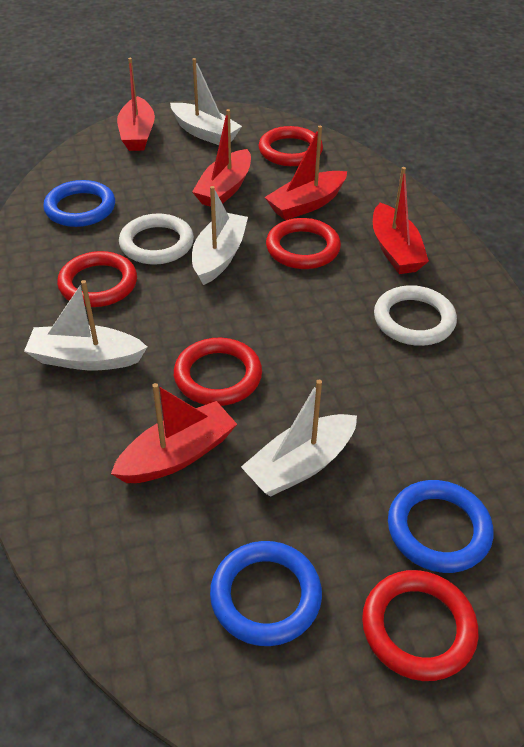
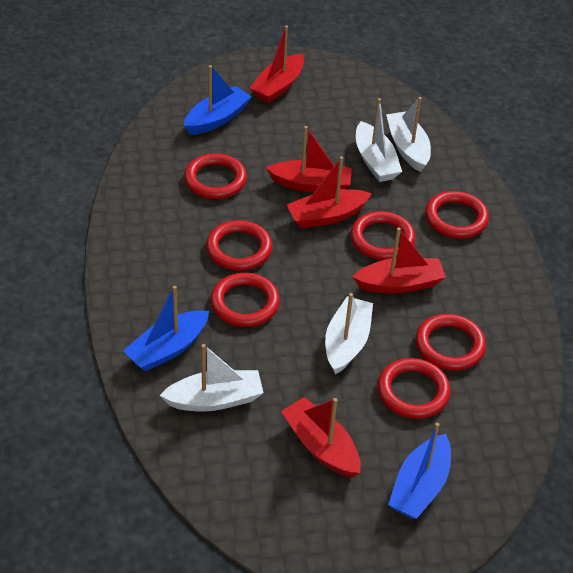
blue boat: 0 -> 3
blue ring: 3 -> 0
red ring: 5 -> 7
white ring: 2 -> 0

